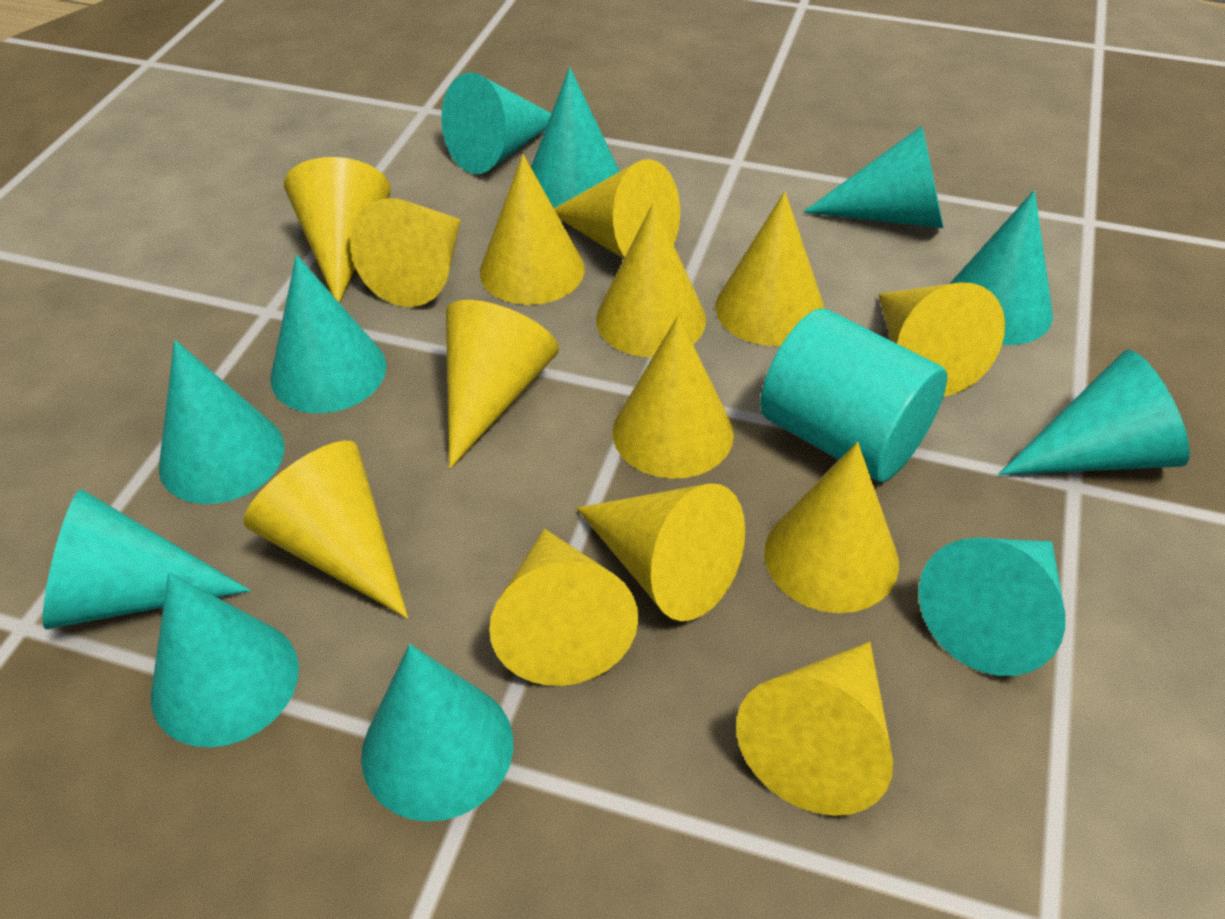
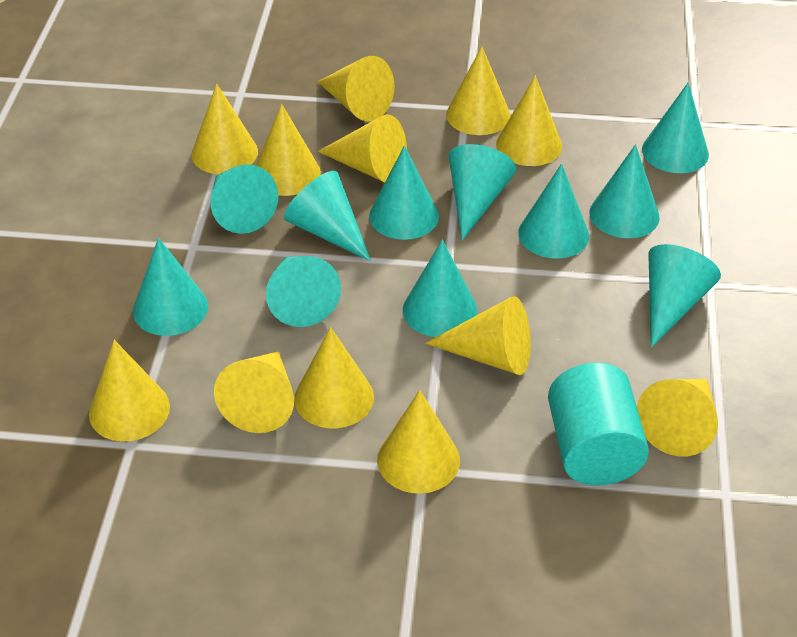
yellow cone: 14 -> 12

